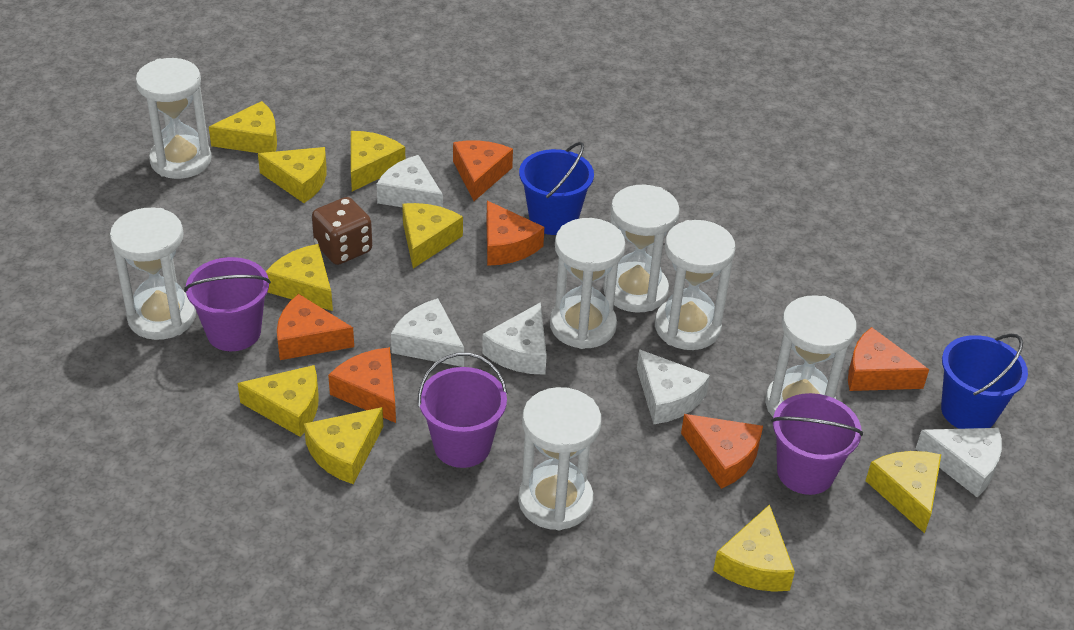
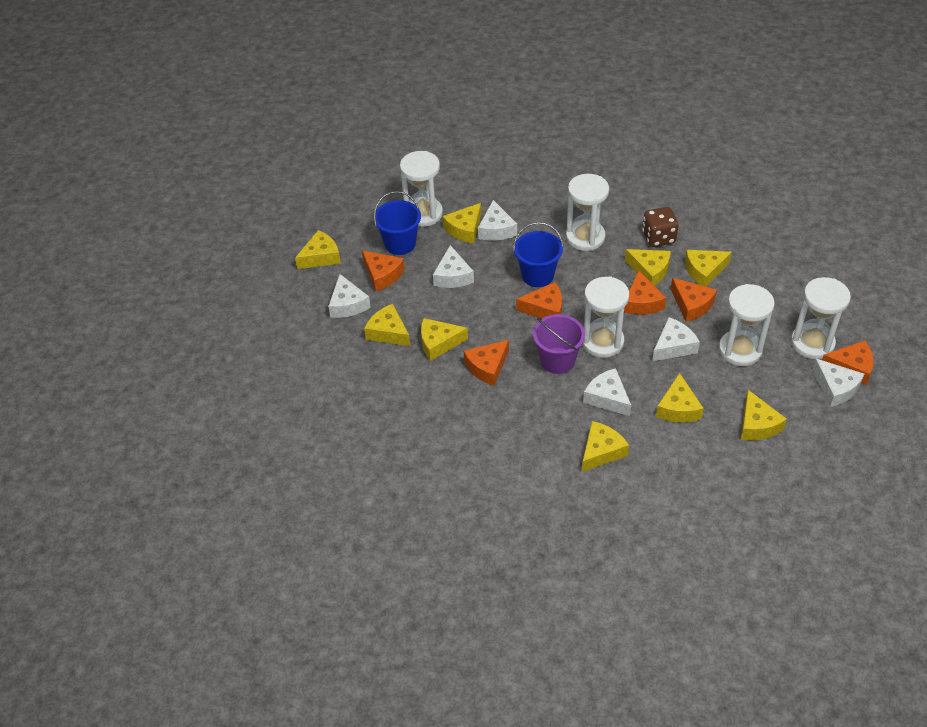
purple bucket: 3 -> 1
white cheese: 5 -> 6
white hourglass: 7 -> 5

